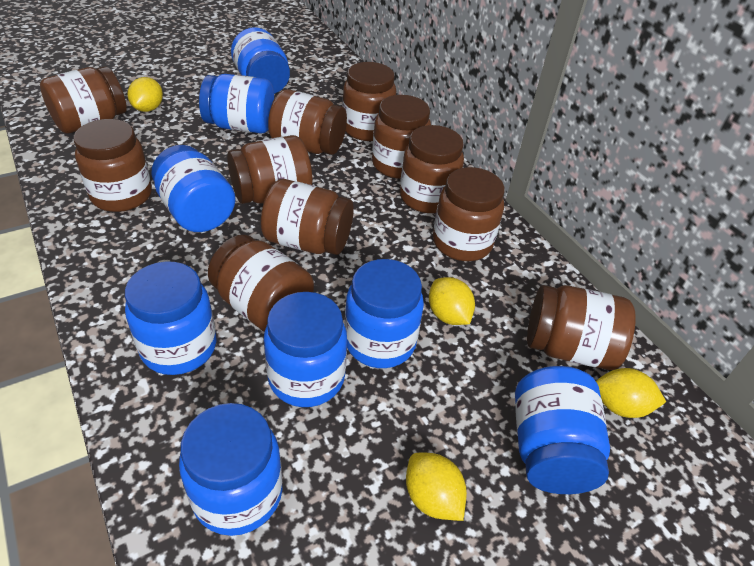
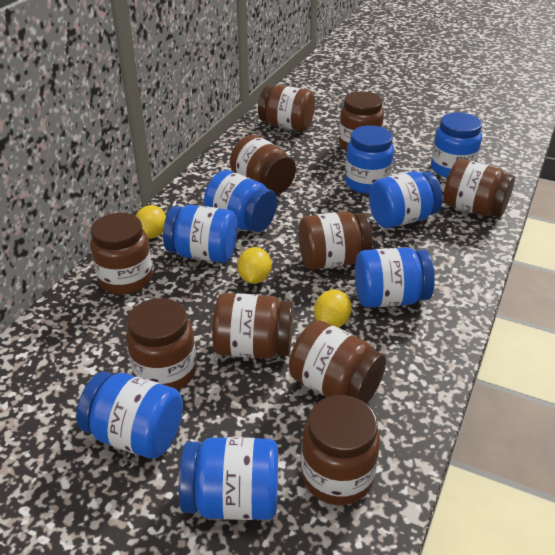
brown jar: 11 -> 10
yellow lemon: 4 -> 3

